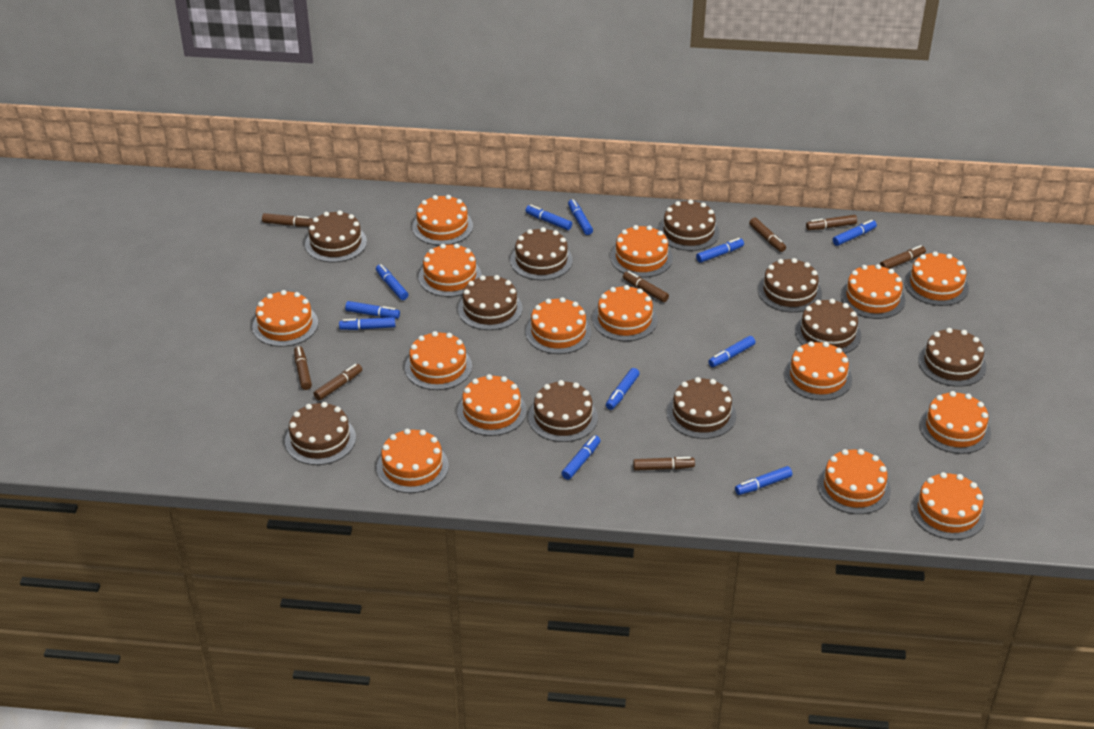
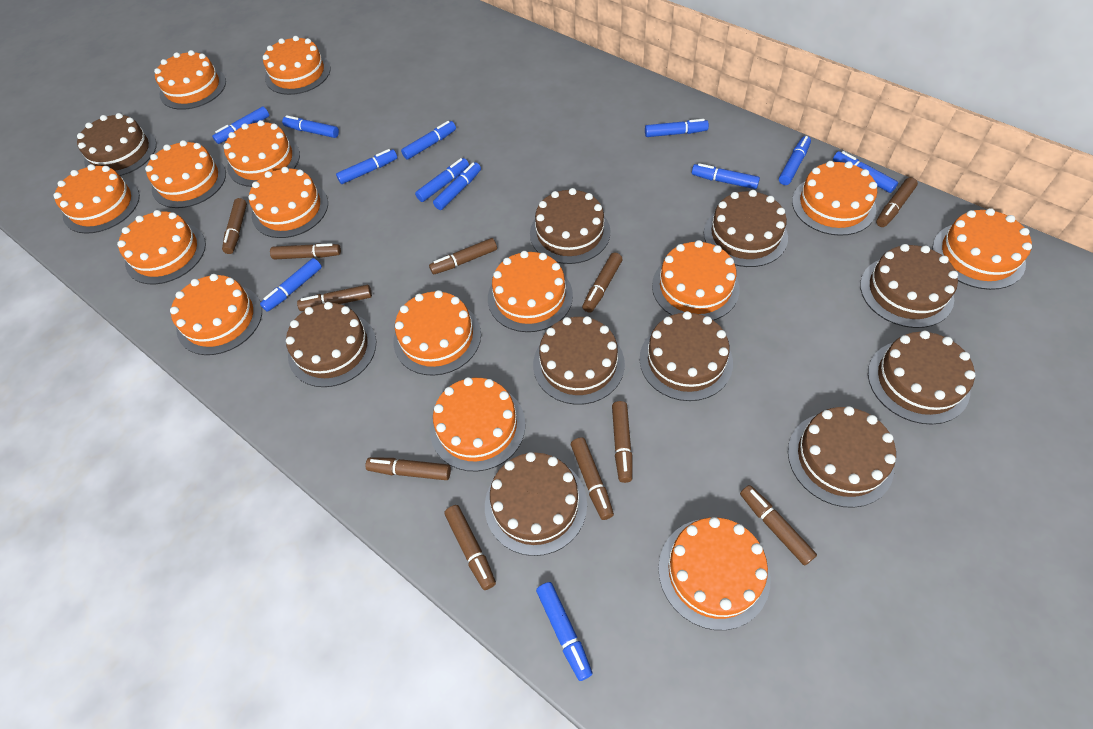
blue marker: 11 -> 12
brown marker: 8 -> 11

